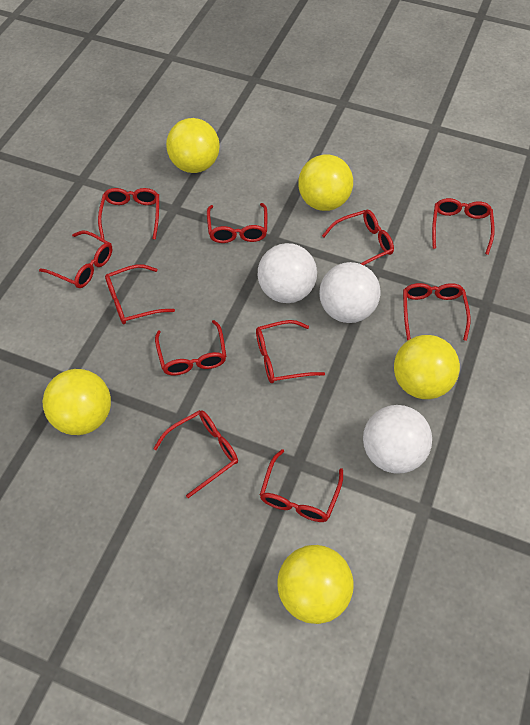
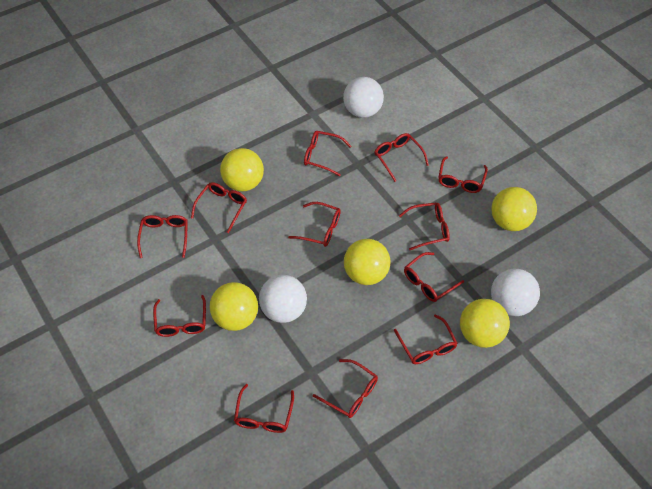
red glasses: 11 -> 12

